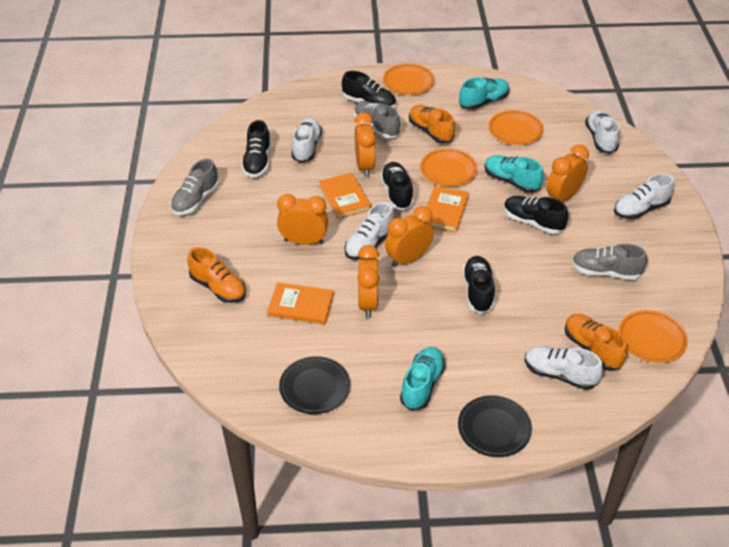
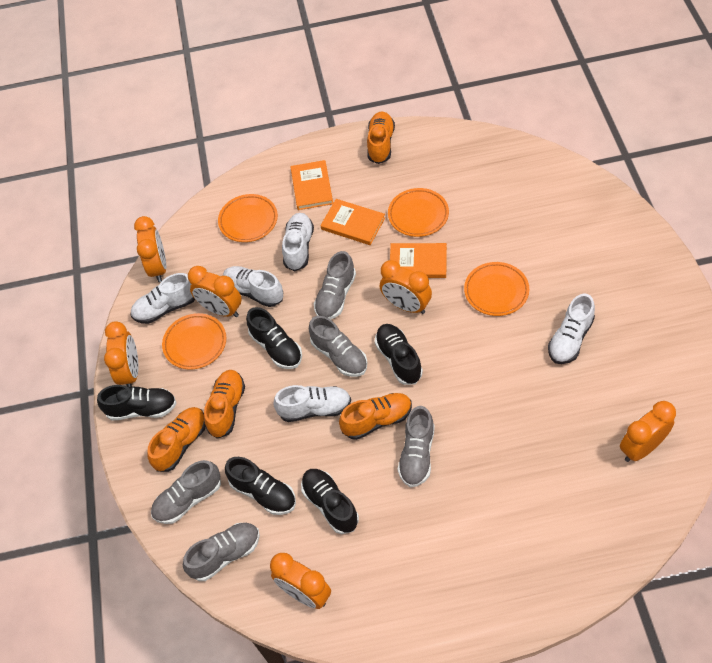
black plate: 2 -> 0
grey shoe: 3 -> 5
orange clock: 5 -> 6
orange shoe: 3 -> 4
turquoise shoe: 3 -> 0

